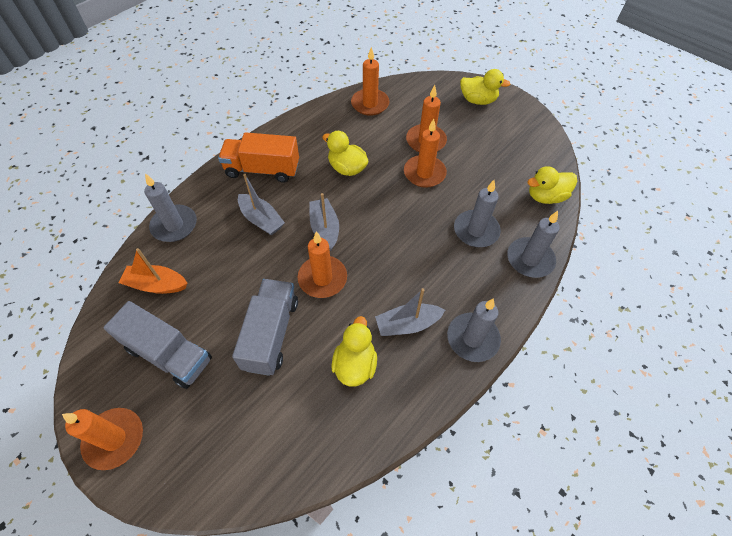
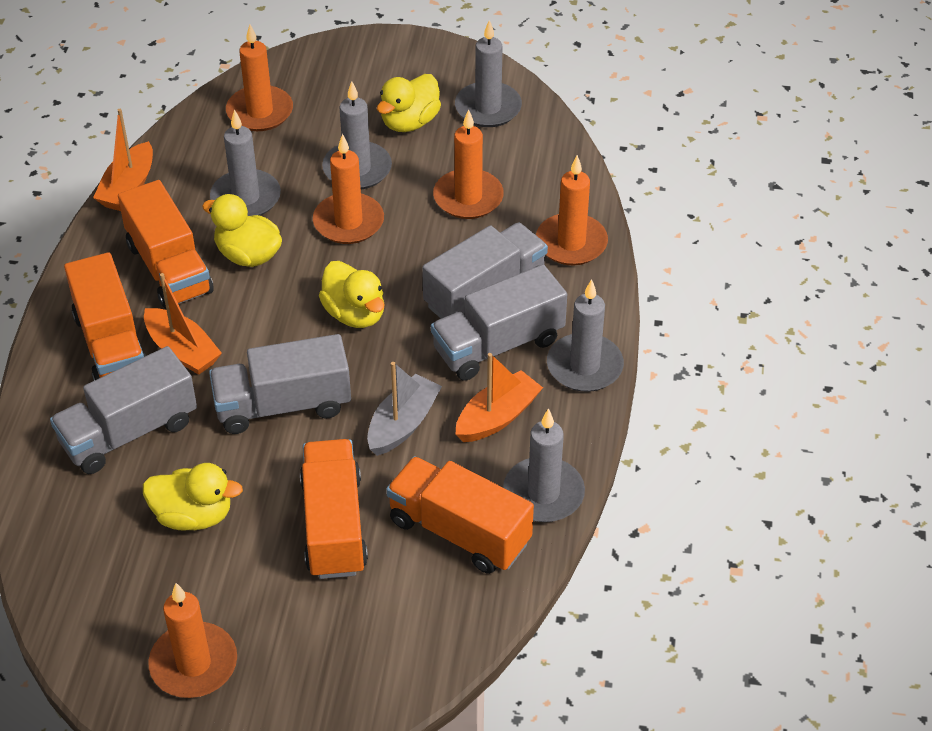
grey boat: 3 -> 1
grey candle: 4 -> 5
grey truck: 2 -> 4
orange boat: 1 -> 3
orange truck: 1 -> 4

